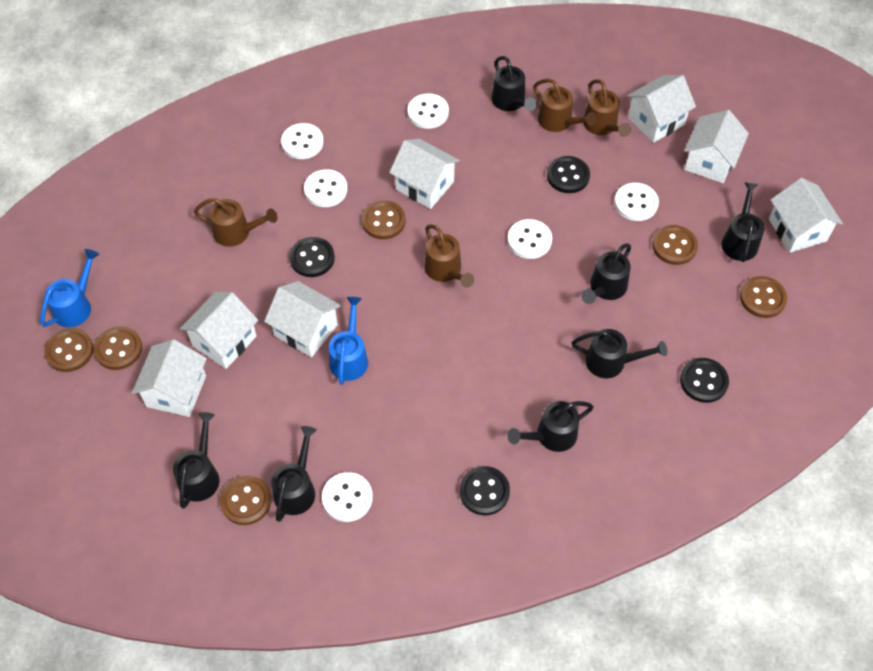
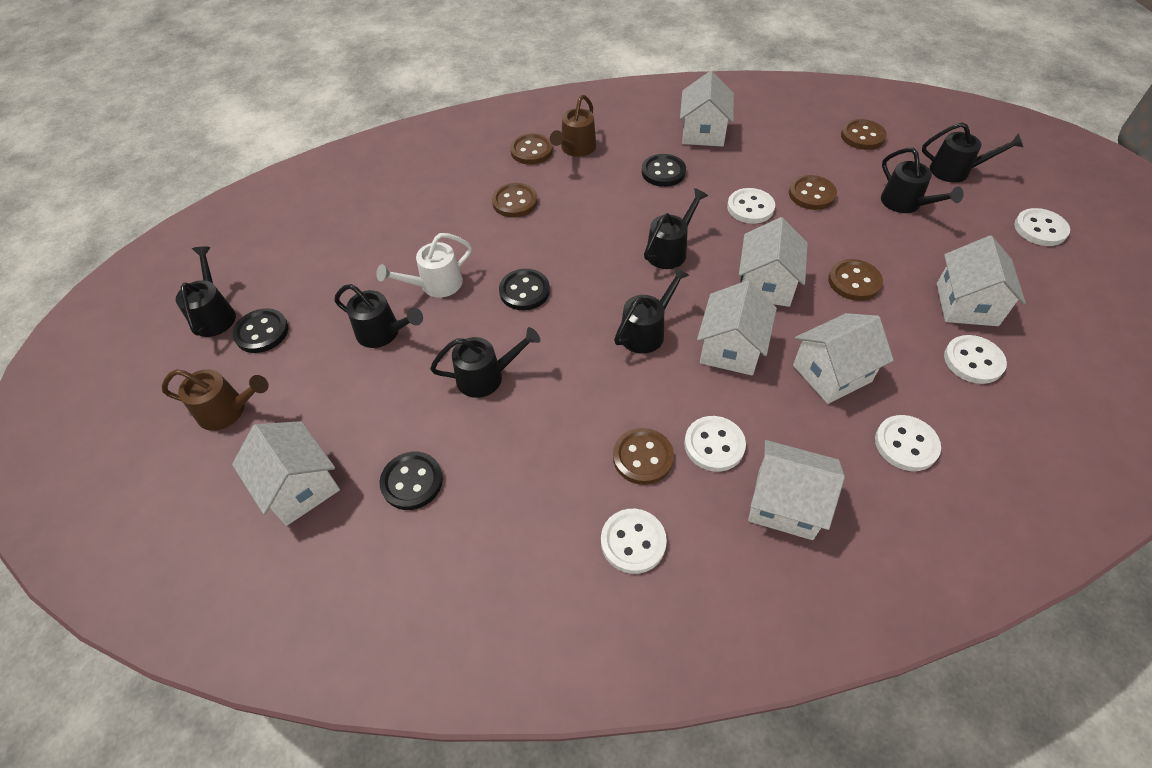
blue watering can: 2 -> 0
brown watering can: 4 -> 2
white watering can: 0 -> 1

